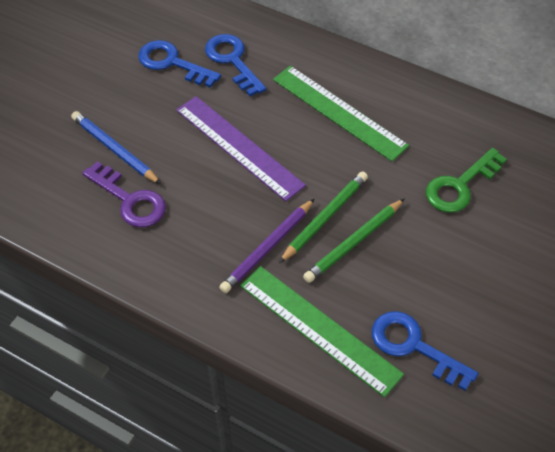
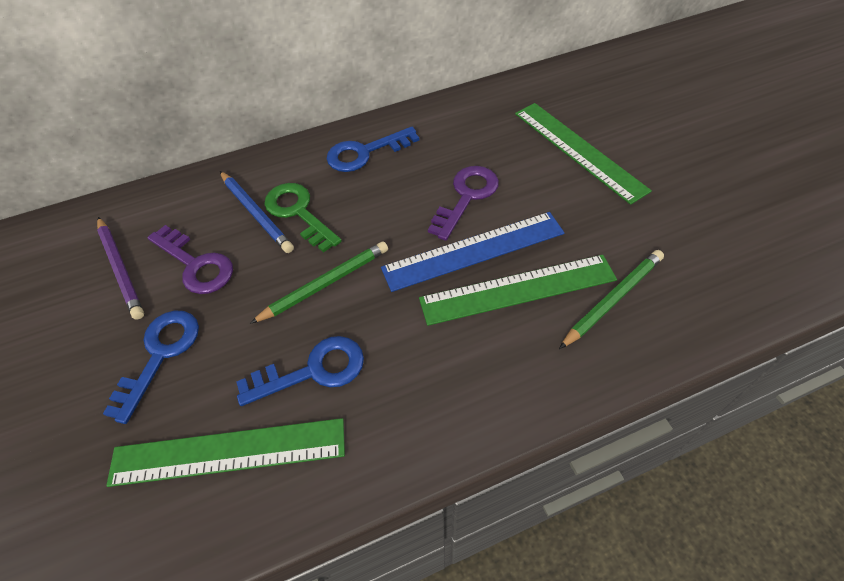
blue ruler: 0 -> 1
green ruler: 2 -> 3
purple key: 1 -> 2
purple ruler: 1 -> 0

